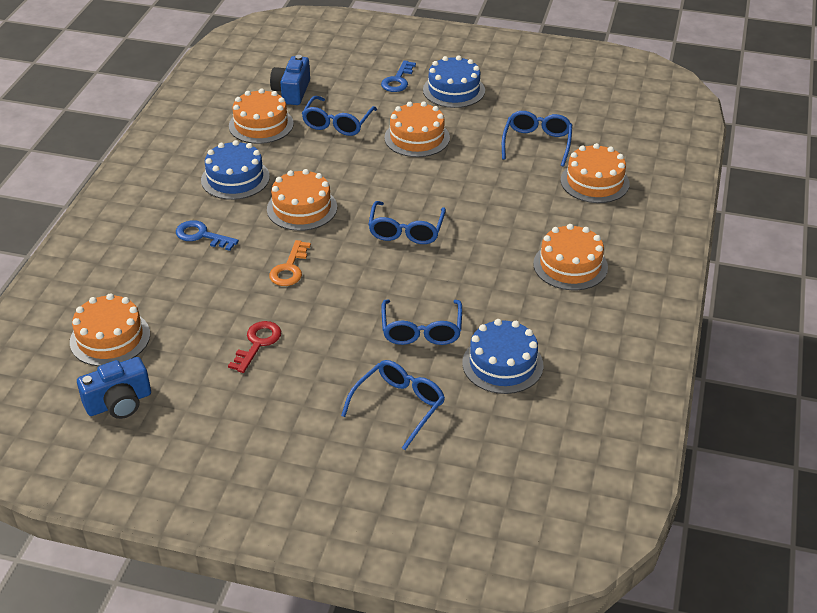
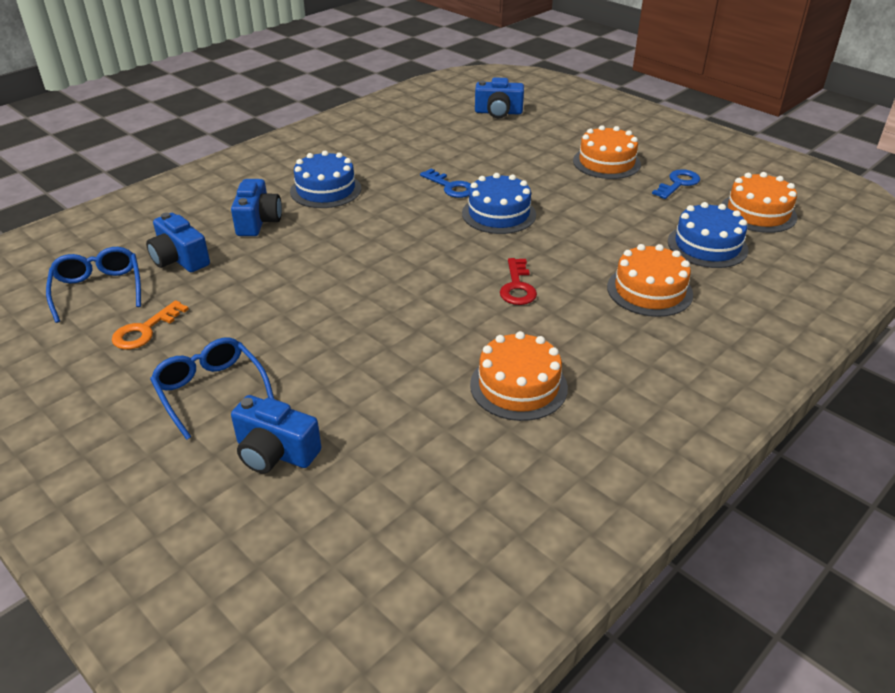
blue camera: 2 -> 4
blue glasses: 5 -> 2
orange cake: 6 -> 4

